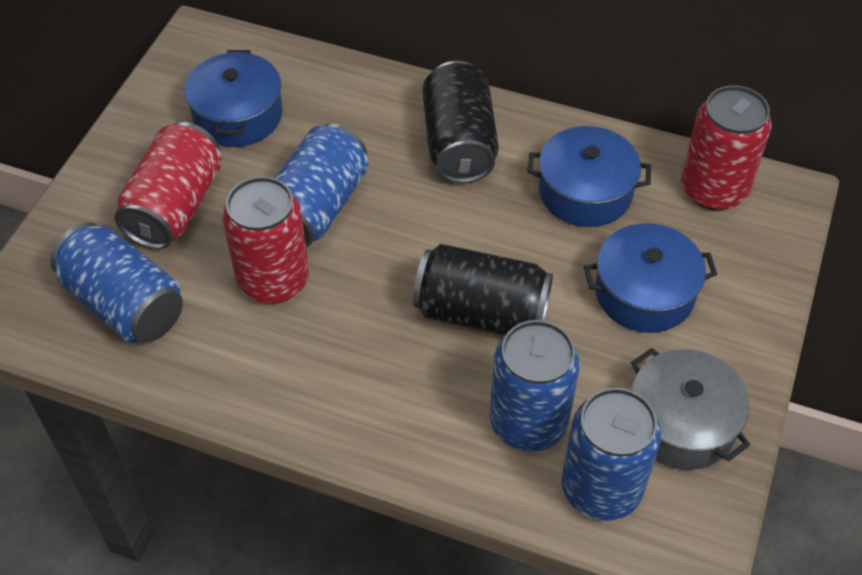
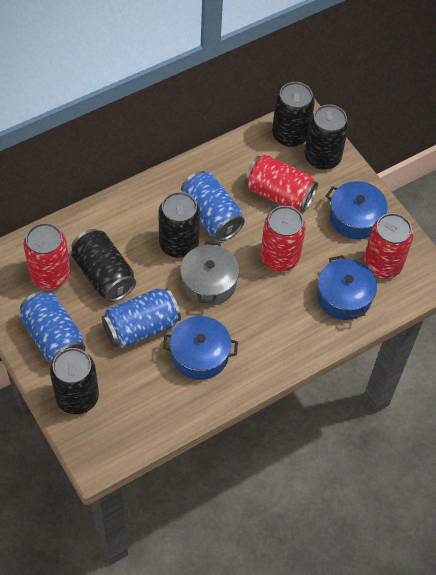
black can: 2 -> 5
blue can: 4 -> 3
red can: 3 -> 4

